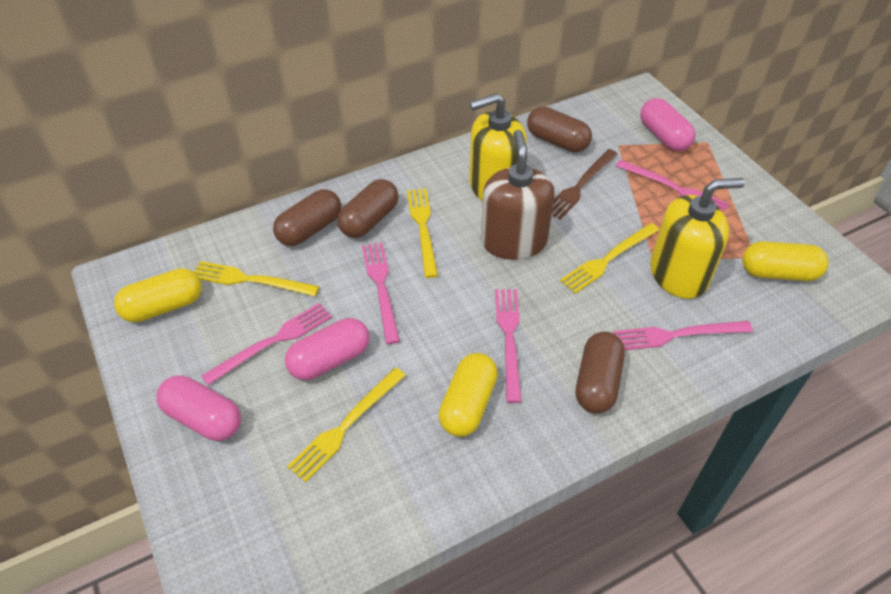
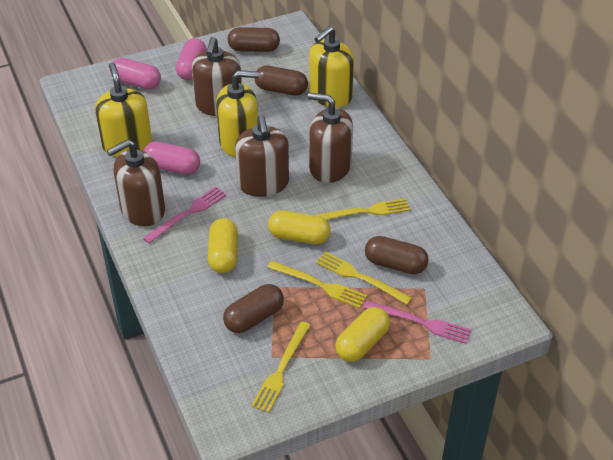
brown fork: 1 -> 0
brown soap dispenser: 1 -> 4
pink fork: 5 -> 2
yellow soap dispenser: 2 -> 3

